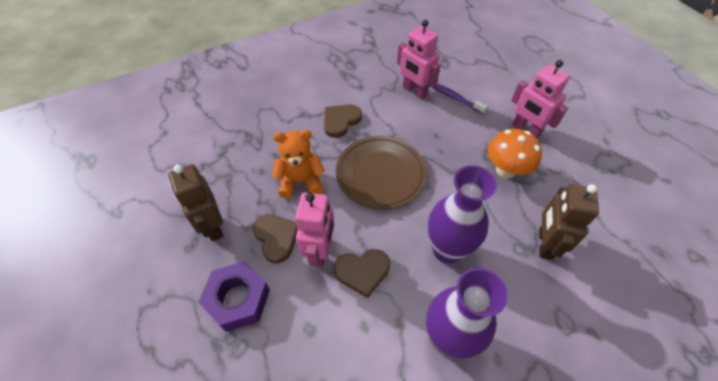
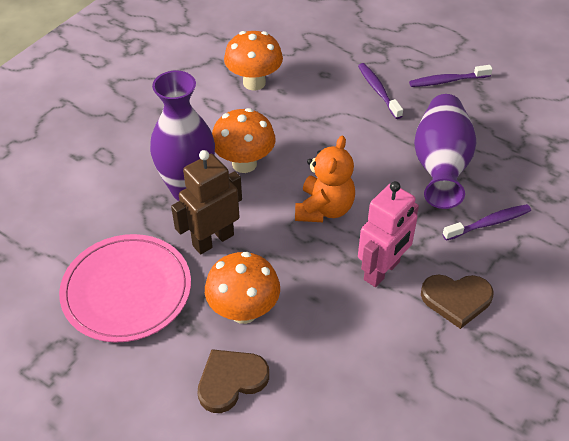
brown heart: 3 -> 2
brown plate: 1 -> 0
brown robot: 2 -> 1
orange mushroom: 1 -> 3
pink plate: 0 -> 1
pink robot: 3 -> 1
purple nut: 1 -> 0
purple toothbrush: 1 -> 3

